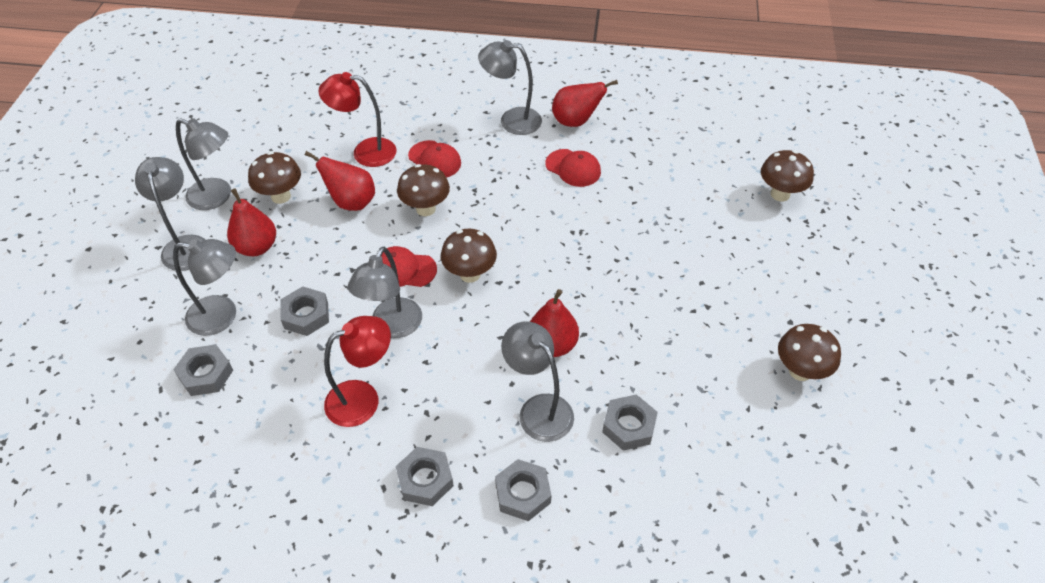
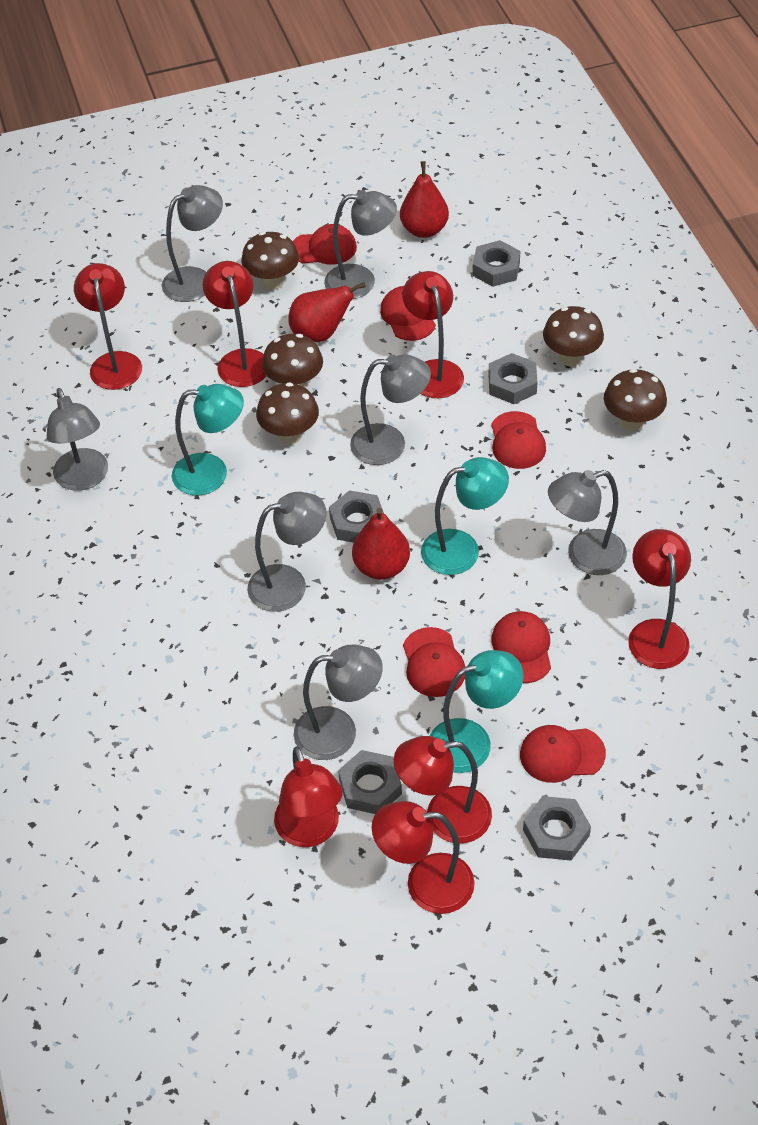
grey lamp: 6 -> 7
red cap: 3 -> 6
red lamp: 2 -> 7
red pear: 4 -> 3
turquoise lamp: 0 -> 3

